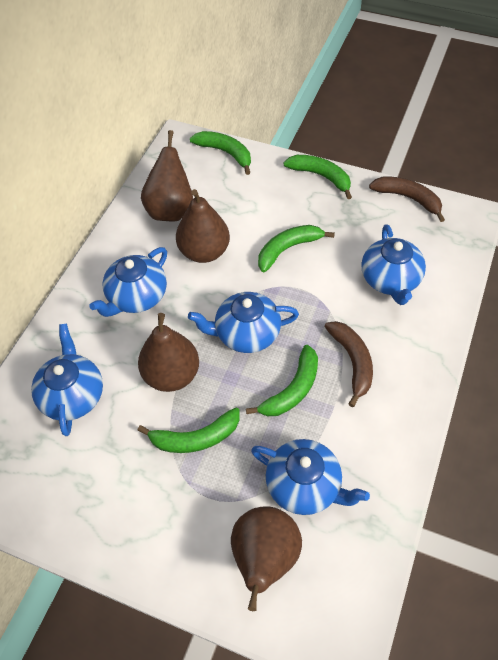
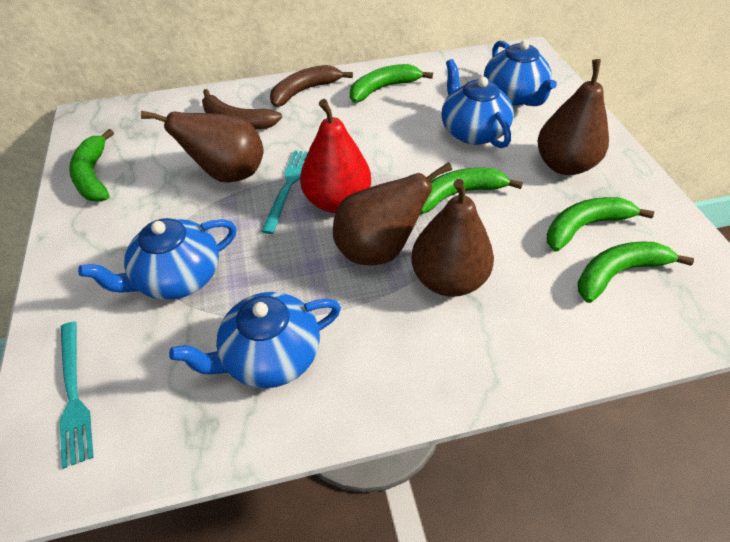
blue teapot: 5 -> 4
red pear: 0 -> 1
turquoise fork: 0 -> 2

